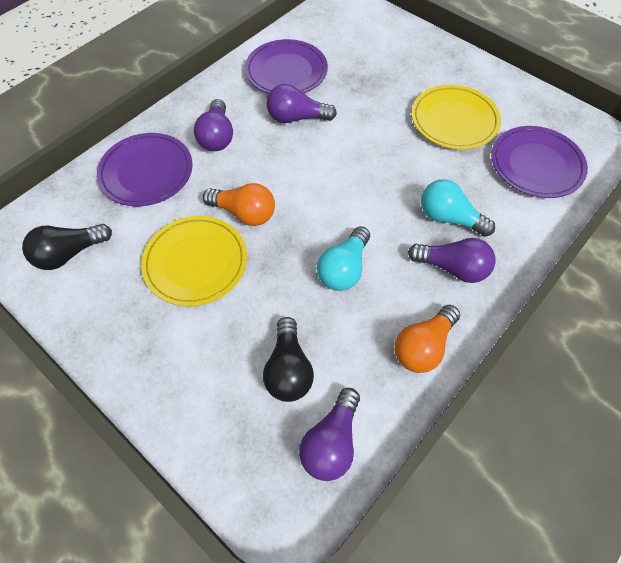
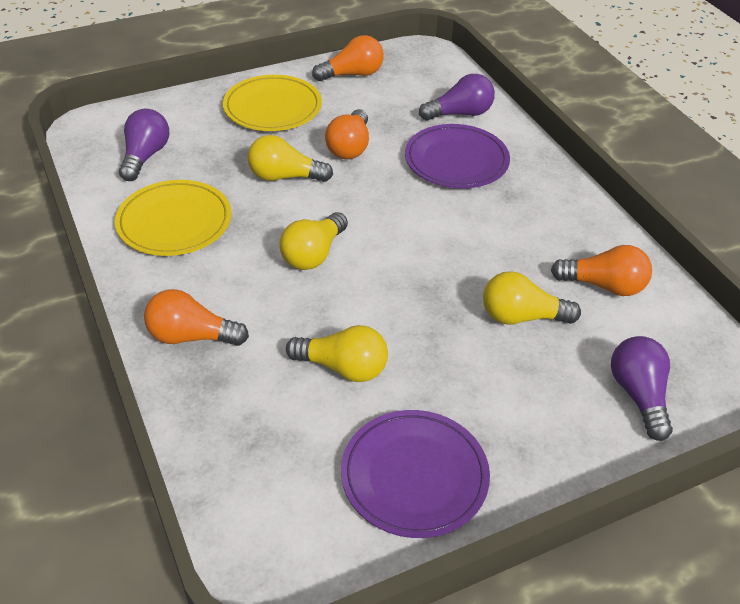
black light bulb: 2 -> 0
orange light bulb: 2 -> 4
purple light bulb: 4 -> 3
purple plate: 3 -> 2
turquoise light bulb: 2 -> 0
yellow light bulb: 0 -> 4

